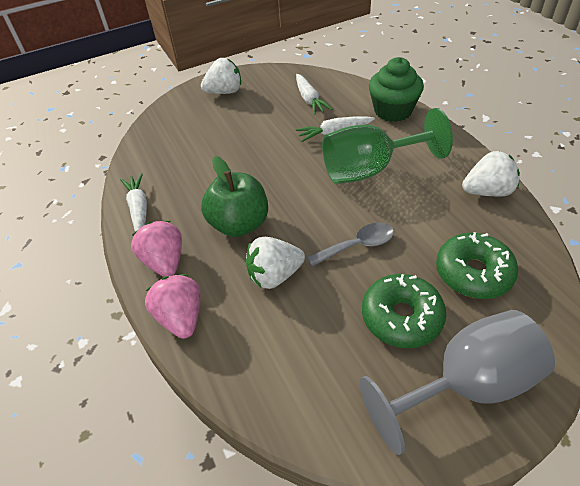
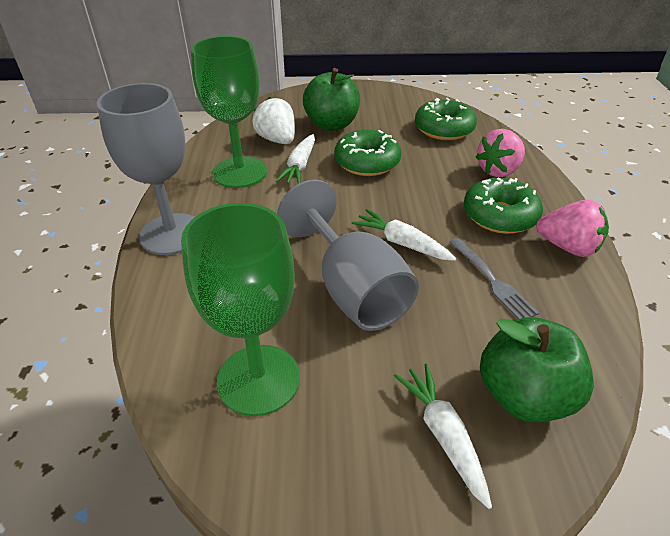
green apple: 1 -> 2
green cupcake: 1 -> 0
green donut: 2 -> 3
green goblet: 1 -> 2
grey fork: 0 -> 1
grey goblet: 1 -> 2
grey spoon: 1 -> 0
white strawberry: 3 -> 1

